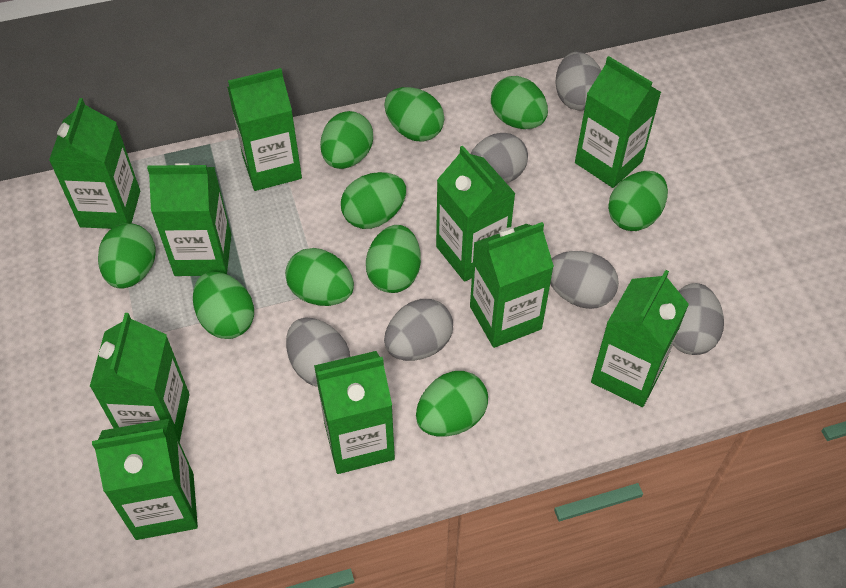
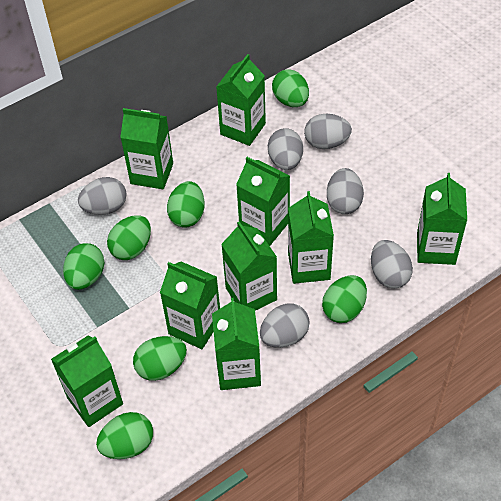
green carton: 10 -> 9
green egg: 10 -> 7

